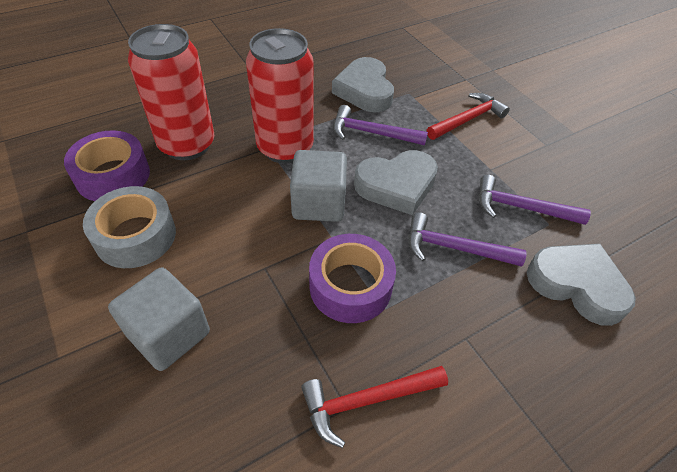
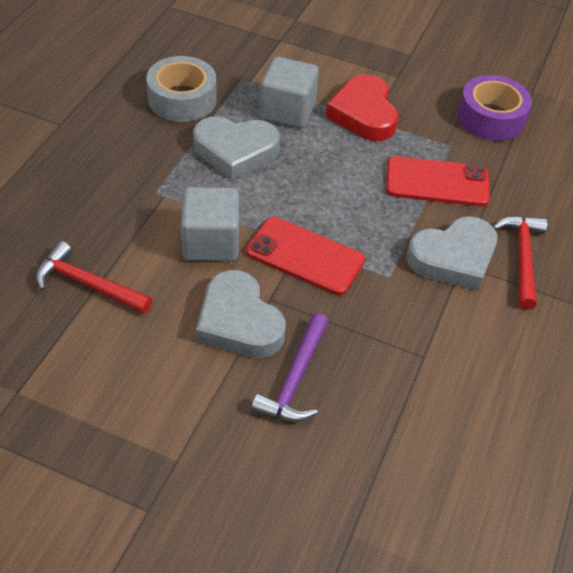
purple hammer: 3 -> 1
purple tape: 2 -> 1
red can: 2 -> 0
red heart: 0 -> 1
red phone: 0 -> 2

